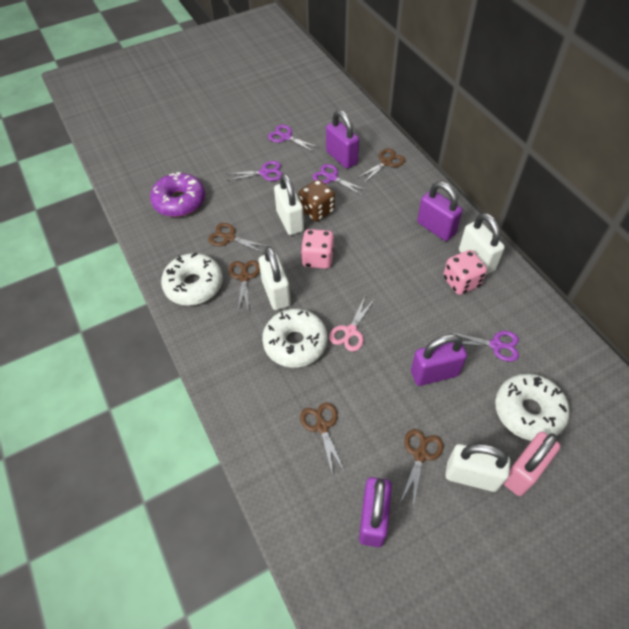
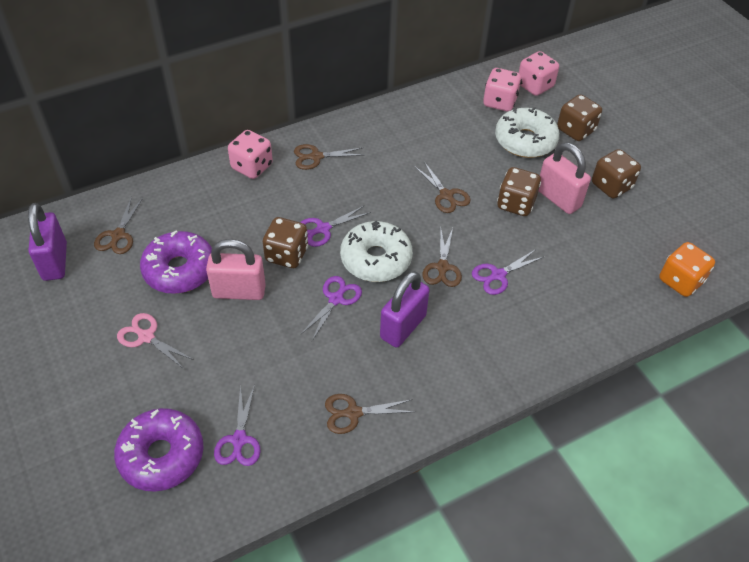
brown dice: 1 -> 4
orange dice: 0 -> 1
pink dice: 2 -> 3
pink padlock: 1 -> 2
purple donut: 1 -> 2
purple padlock: 4 -> 2
white donut: 3 -> 2
white padlock: 4 -> 0

